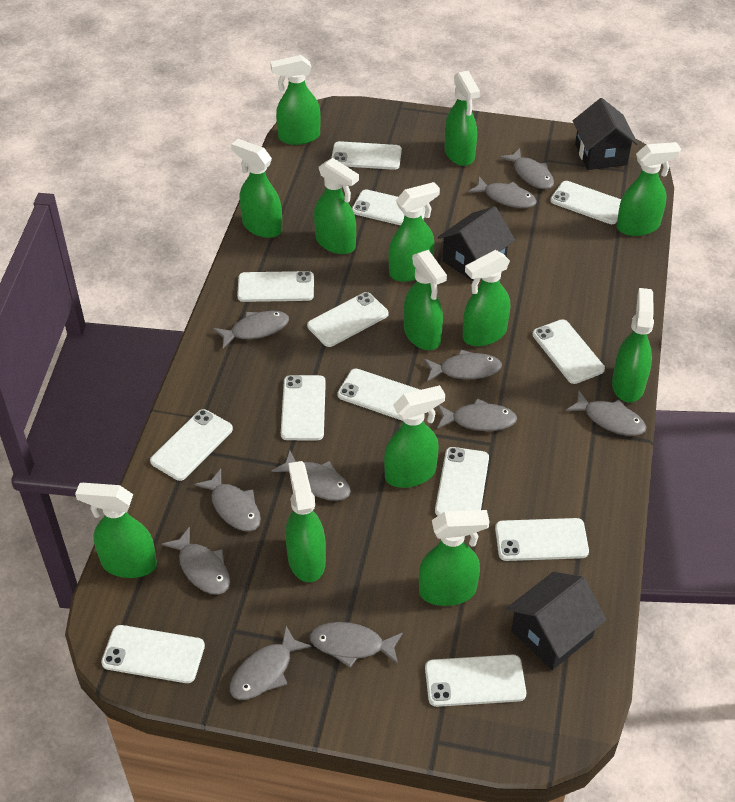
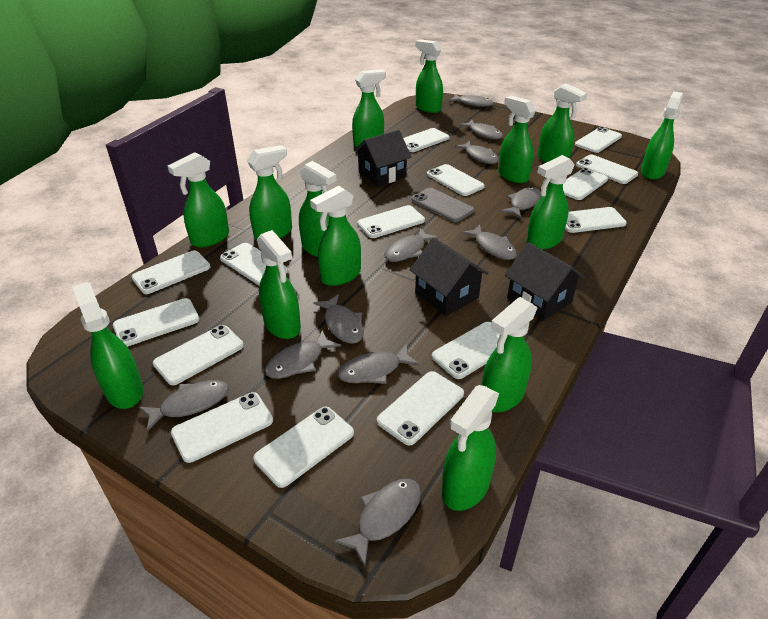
green spray bottle: 13 -> 14
grey phone: 0 -> 1
white phone: 13 -> 15

